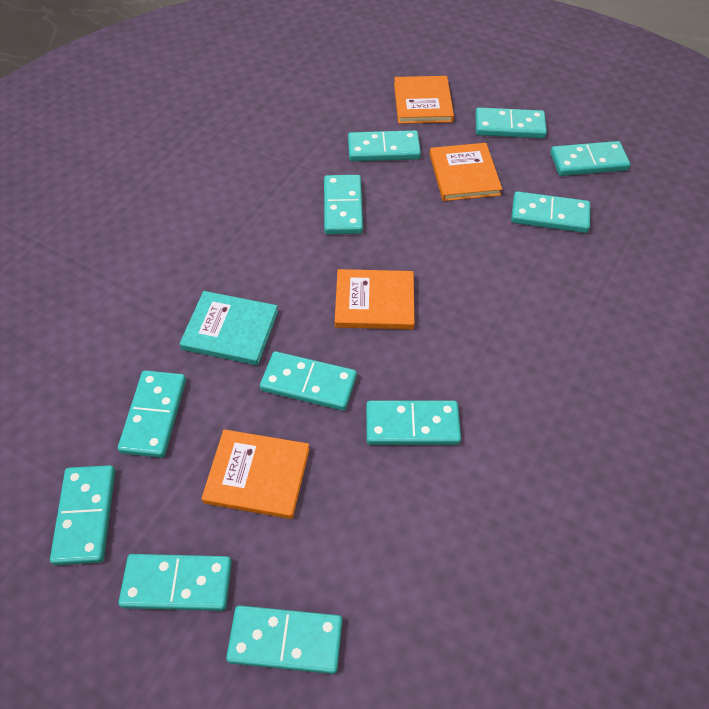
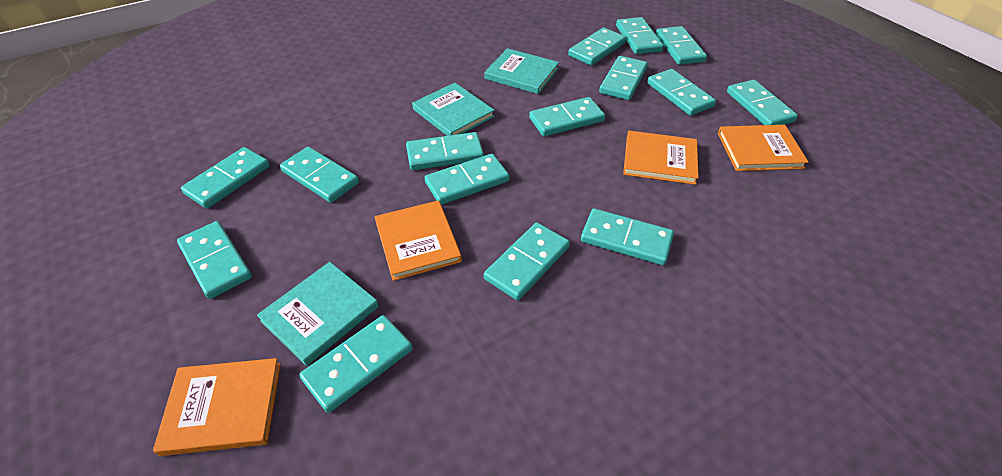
turquoise book: 1 -> 3
turquoise domino: 11 -> 15

